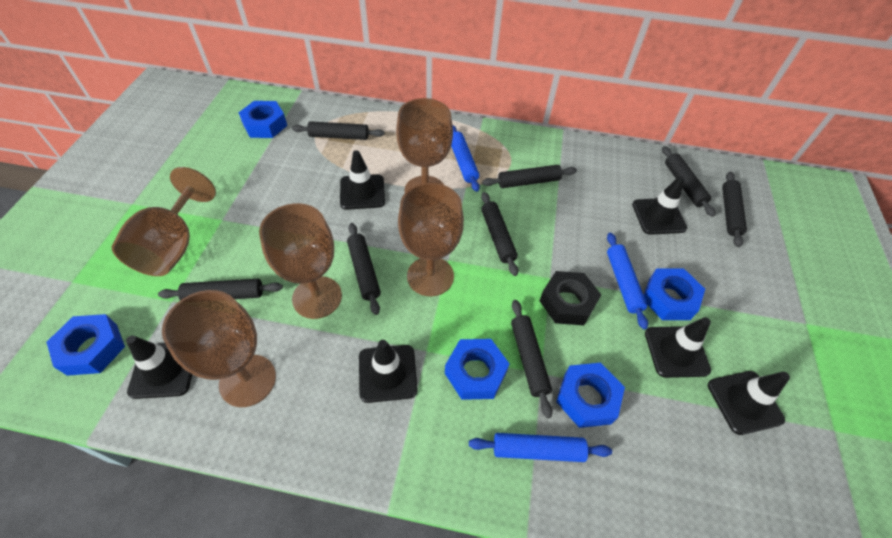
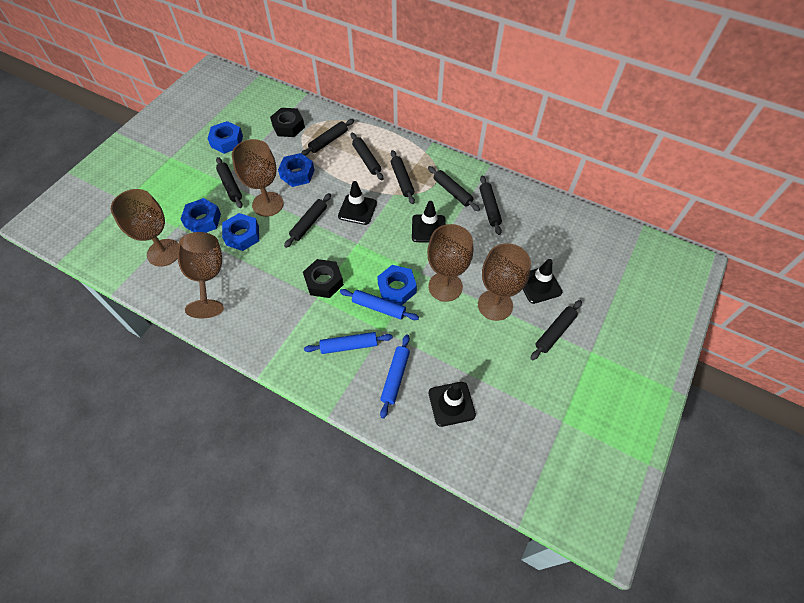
black nut: 1 -> 2
black traffic cone: 6 -> 4

